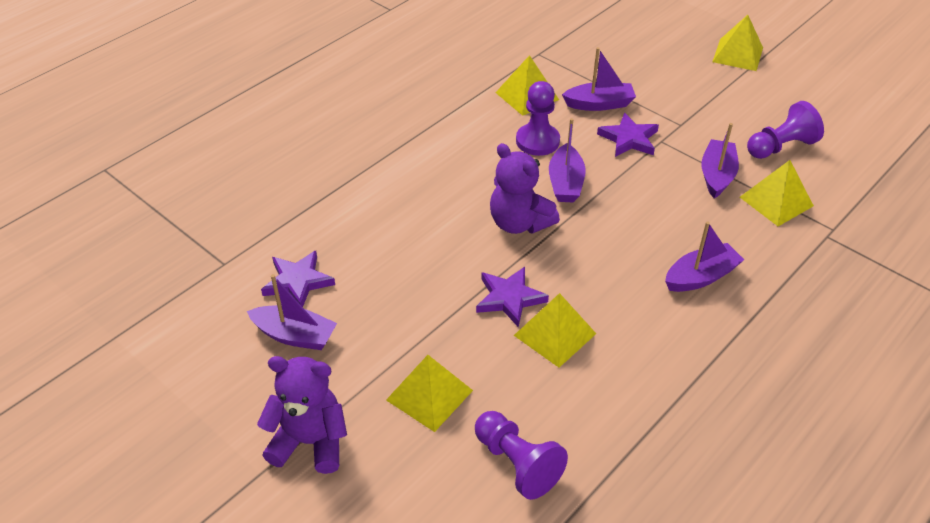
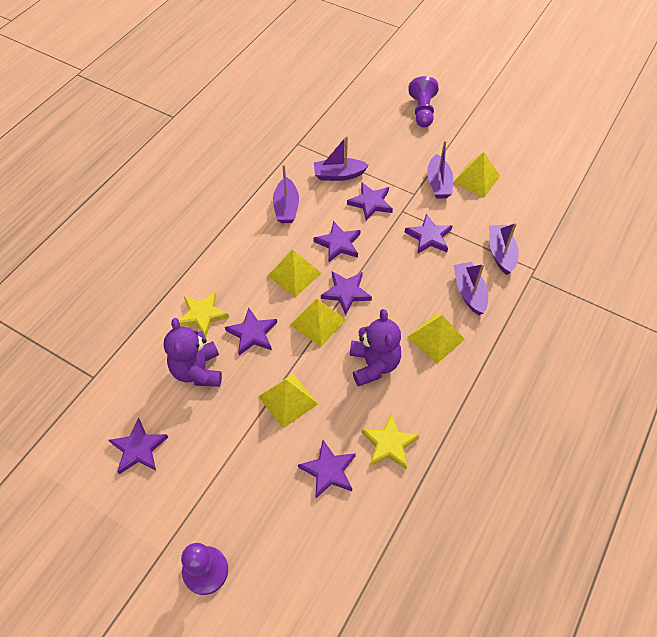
purple pawn: 3 -> 2
purple star: 3 -> 7
yellow star: 0 -> 2

